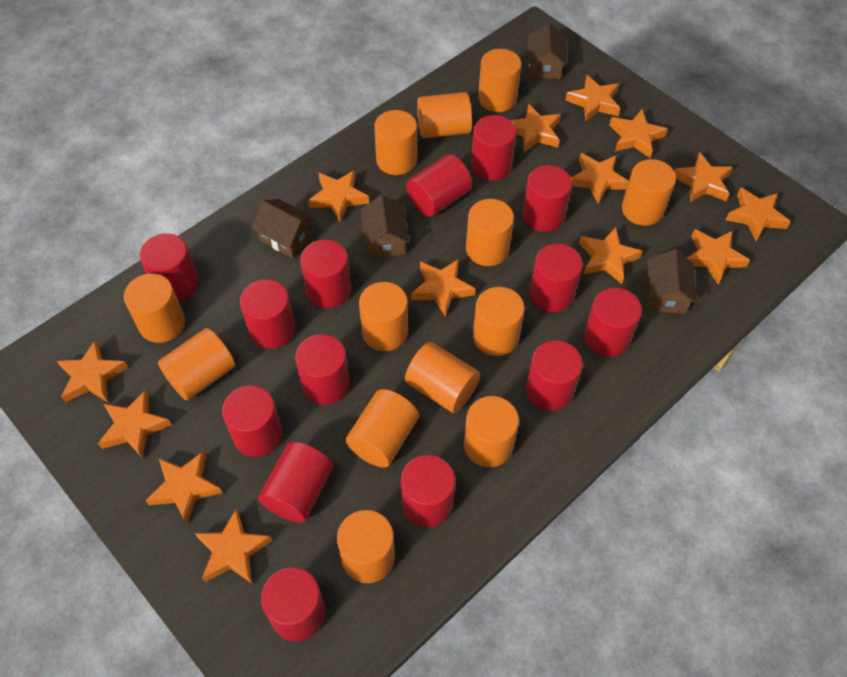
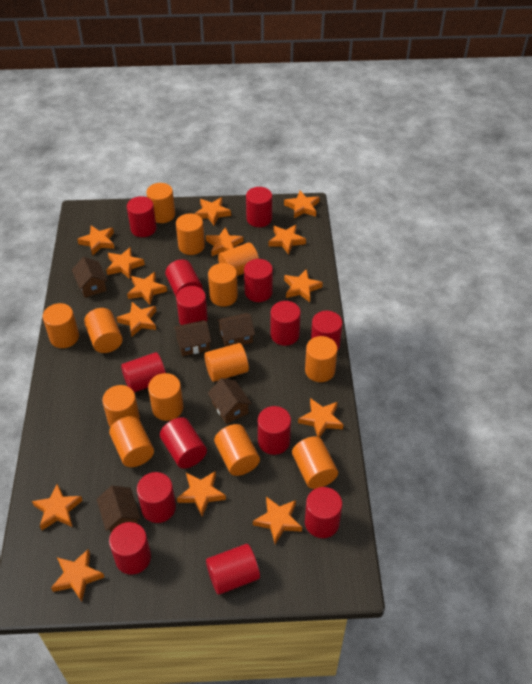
brown house: 4 -> 5

